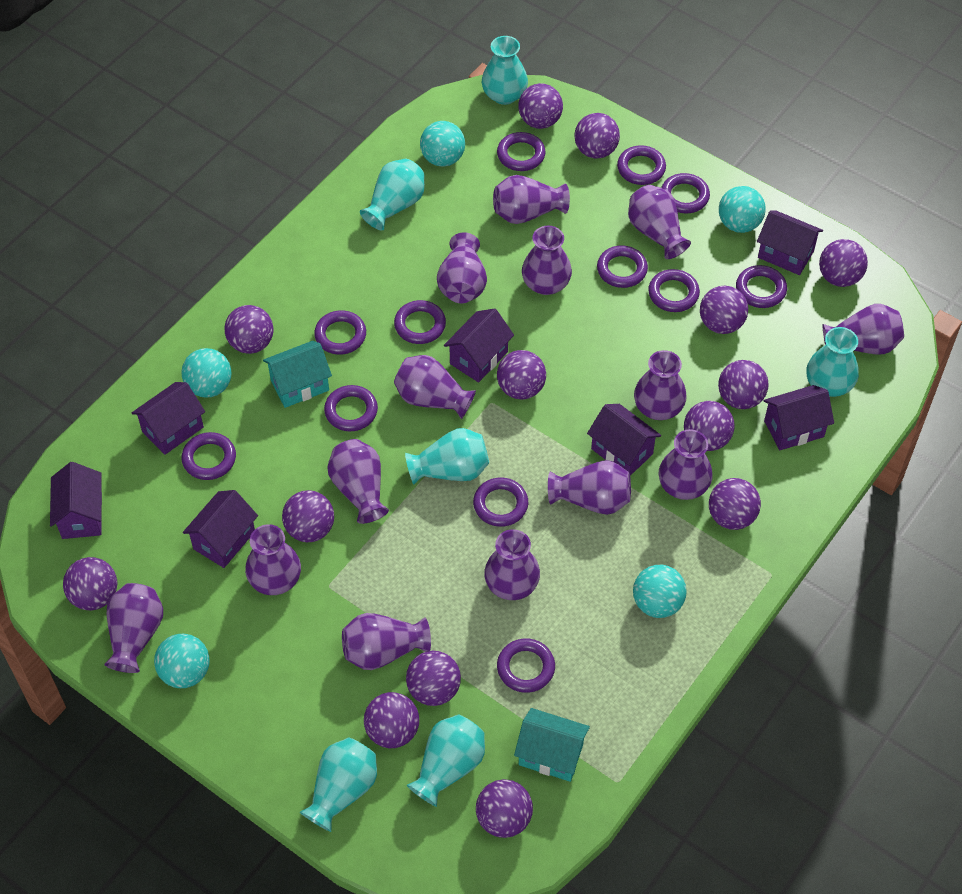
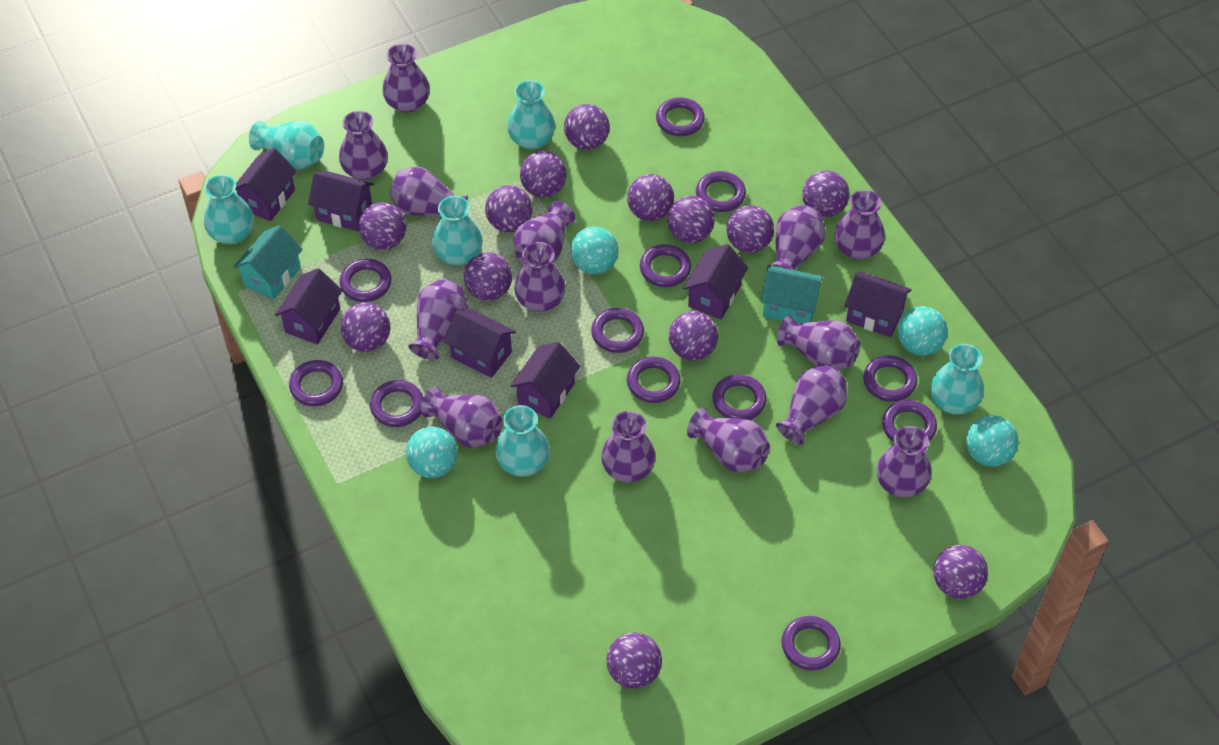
purple ball: 14 -> 13
turquoise ball: 5 -> 4

